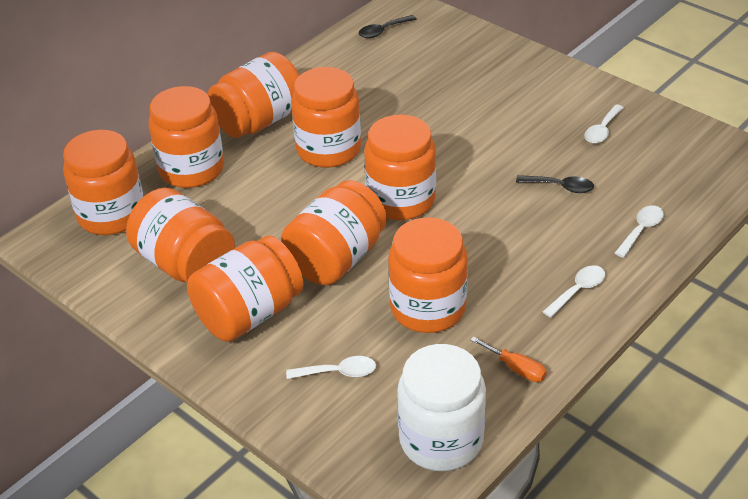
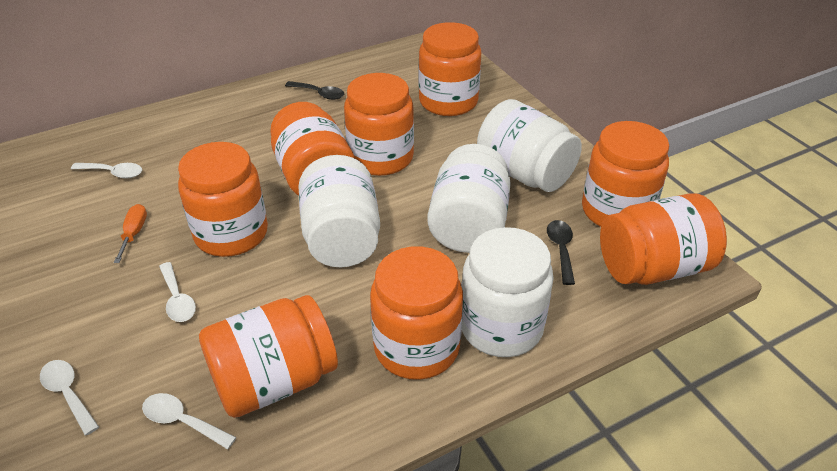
orange jar: 9 -> 8
white jar: 1 -> 4

